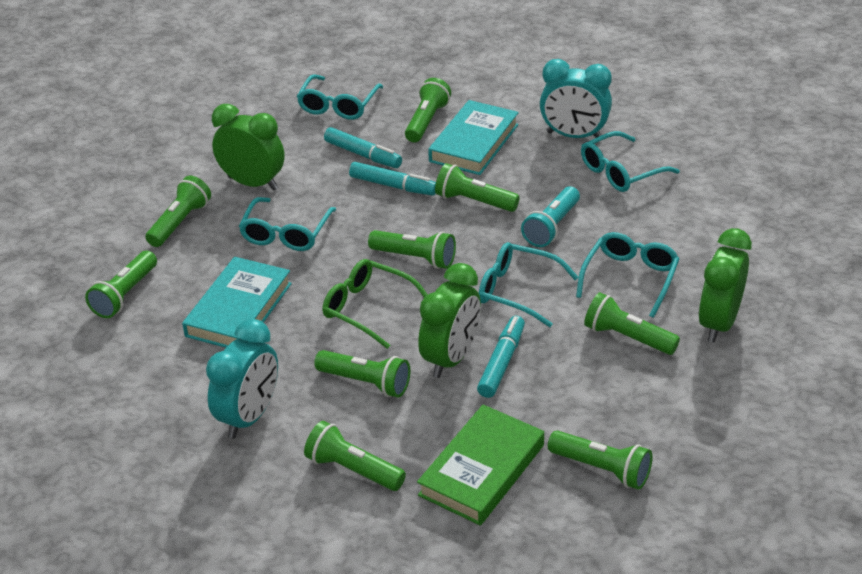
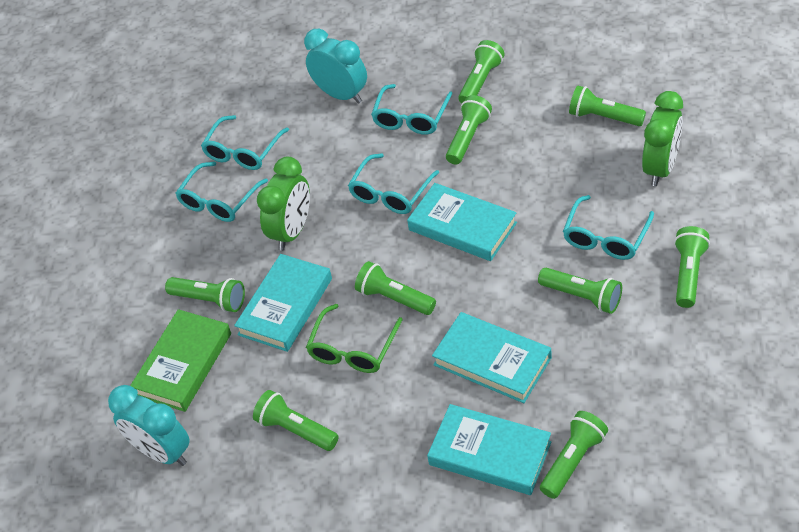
green clock: 3 -> 2
turquoise book: 2 -> 4
turquoise flashlight: 1 -> 0
turquoise marker: 3 -> 0

